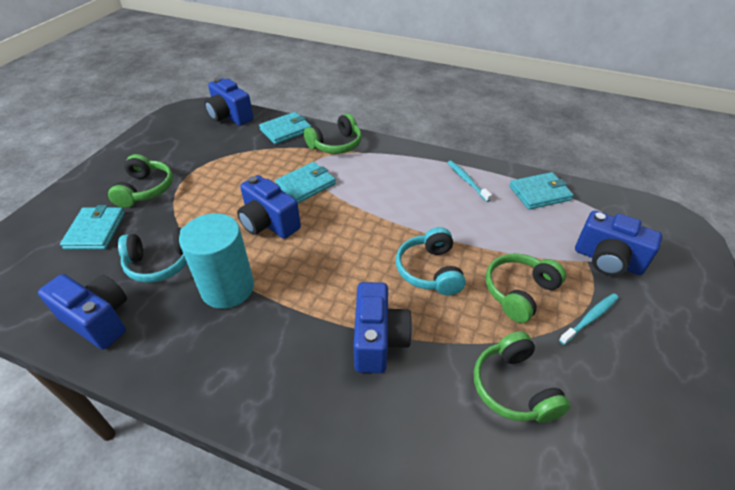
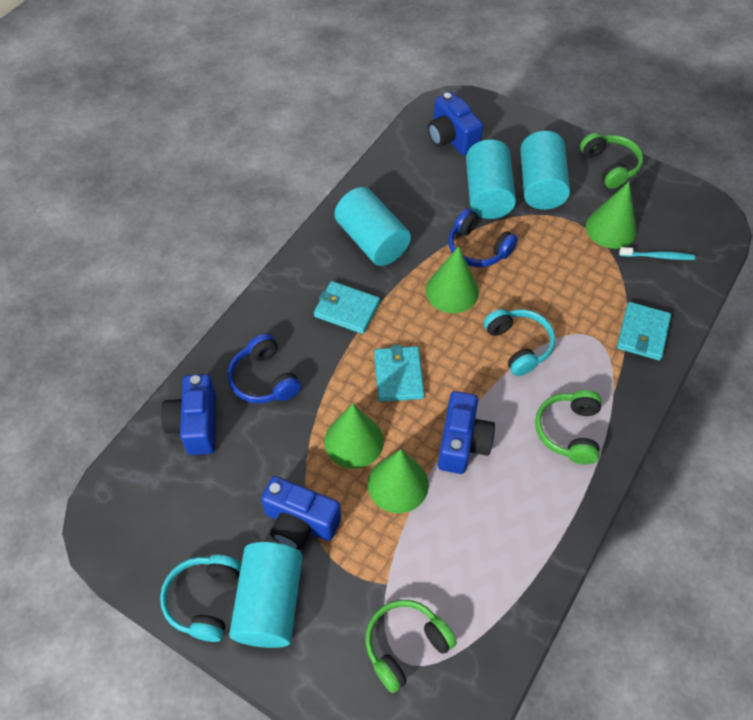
blue camera: 5 -> 4
blue headphones: 0 -> 2
green cone: 0 -> 4
green headphones: 4 -> 3
turquoise cylinder: 1 -> 4
turquoise toothbrush: 2 -> 1
turquoise wallet: 4 -> 3

